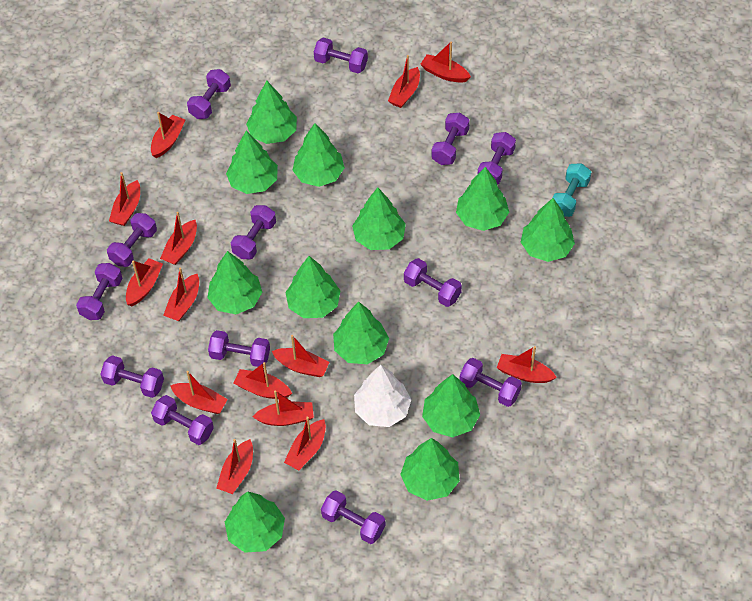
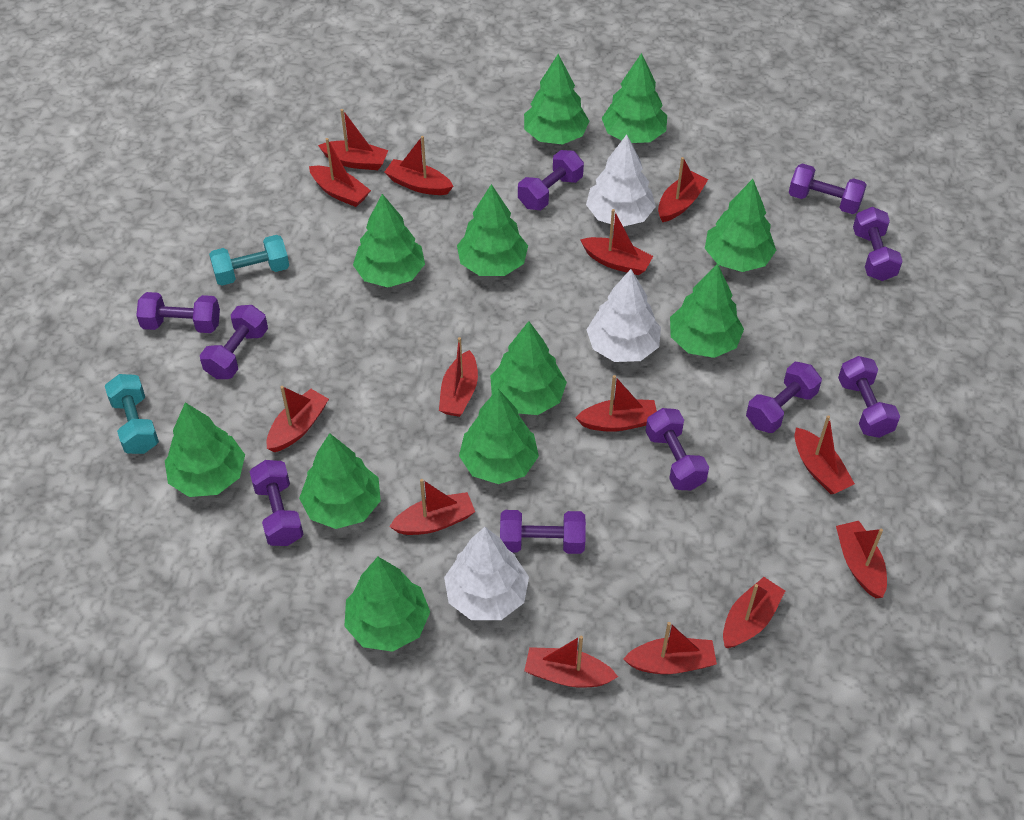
green tree: 12 -> 11
purple dumbbell: 13 -> 10
turquoise dumbbell: 1 -> 2
white tree: 1 -> 3

